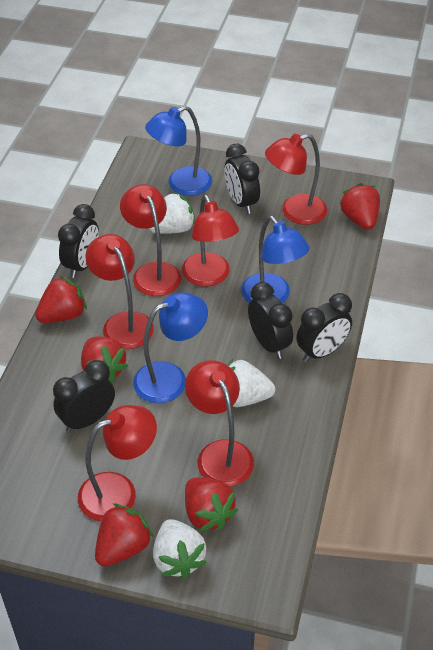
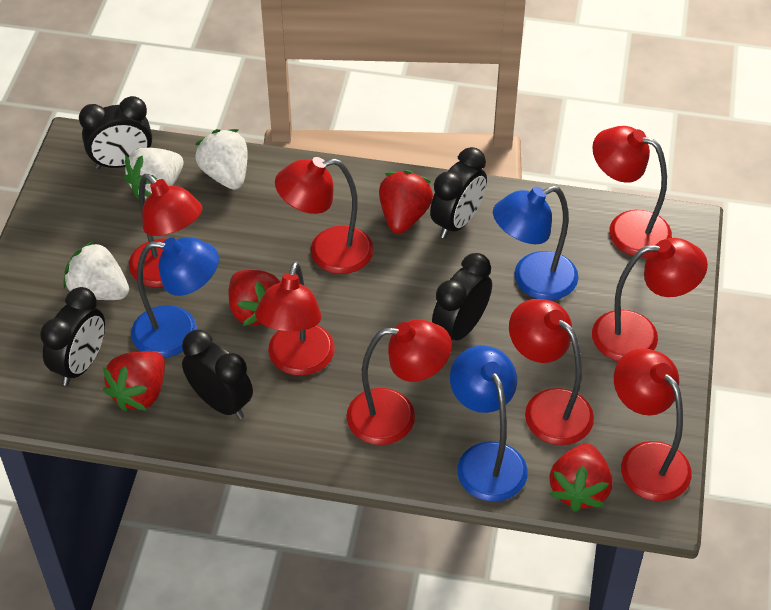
red lamp: 6 -> 8
red strawberry: 5 -> 4

